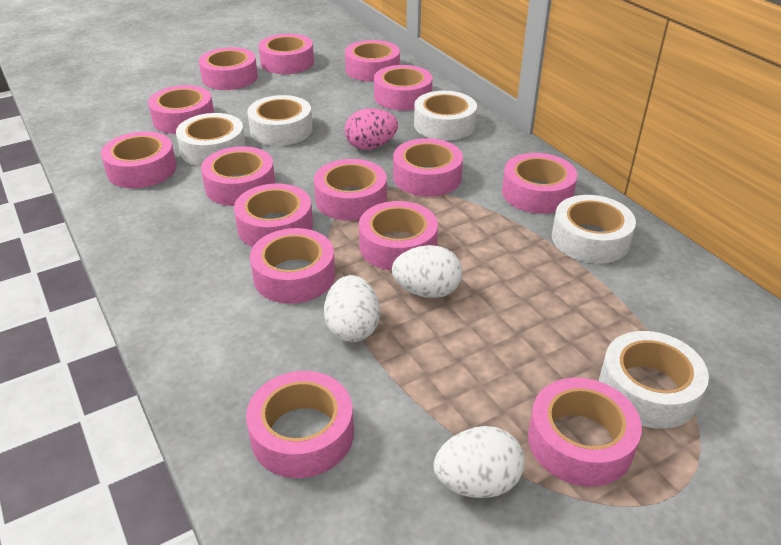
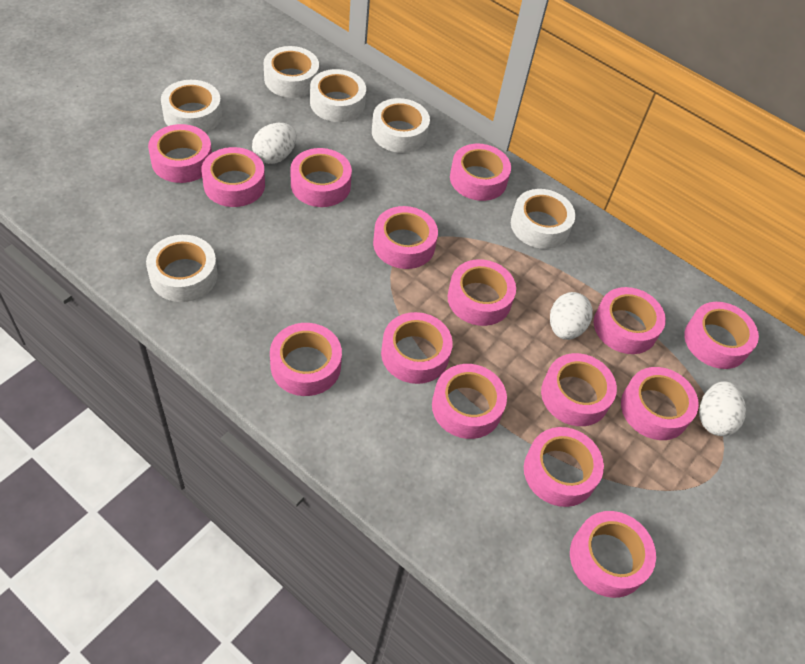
pink egg: 1 -> 0
white tape: 5 -> 6

